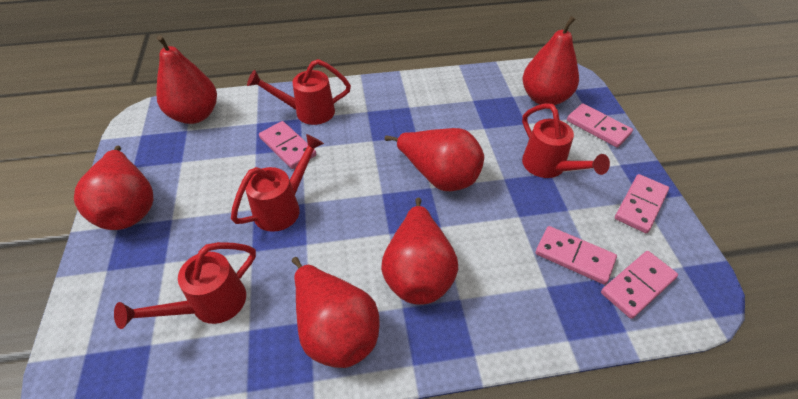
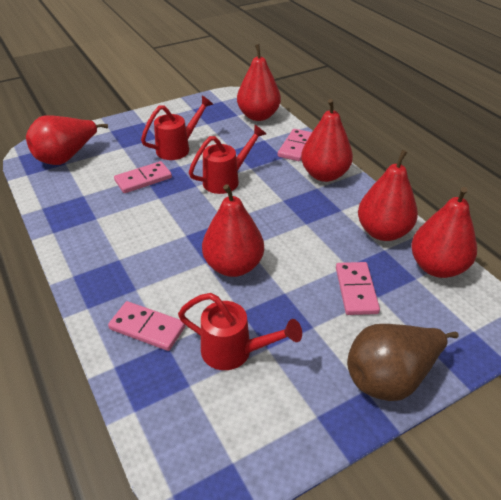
brown pear: 0 -> 1
pink domino: 5 -> 4
red watering can: 4 -> 3

